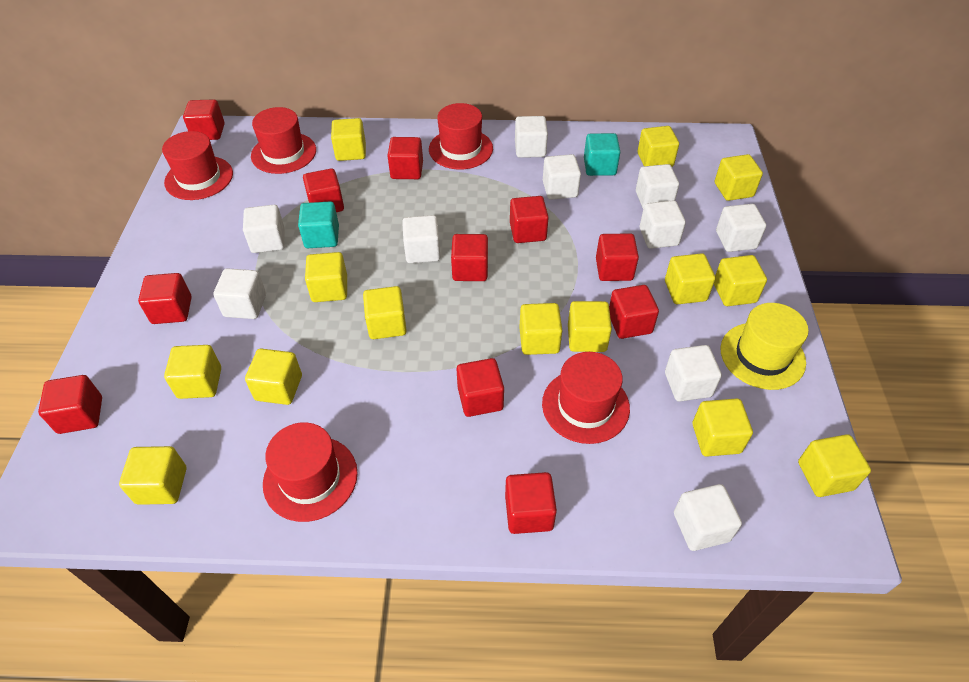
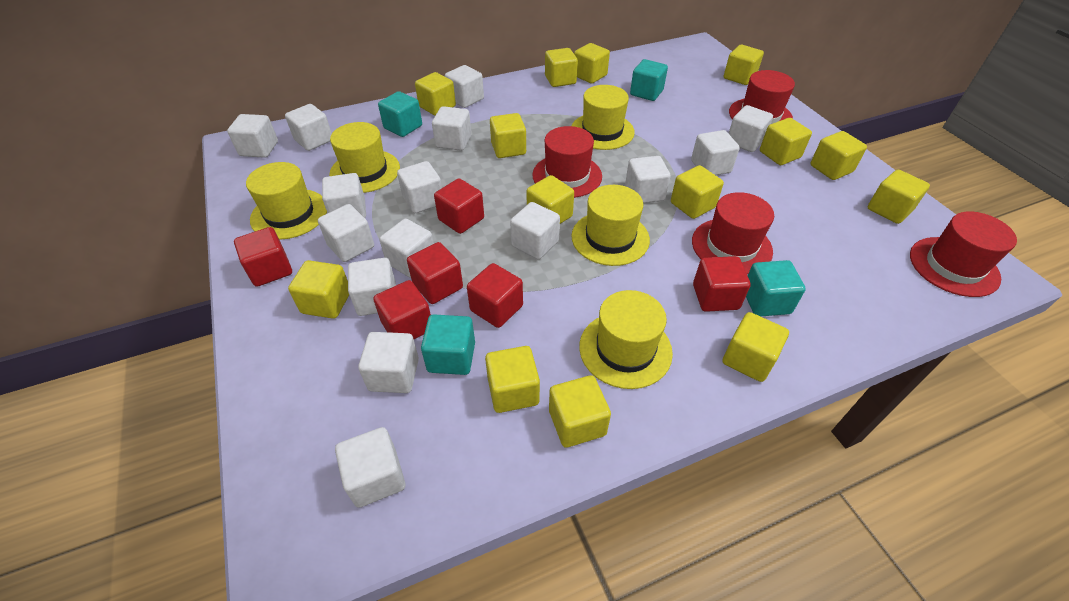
red cube: 11 -> 6
red hat: 5 -> 4
turquoise cube: 2 -> 4
white cube: 10 -> 15
yellow hat: 1 -> 5

